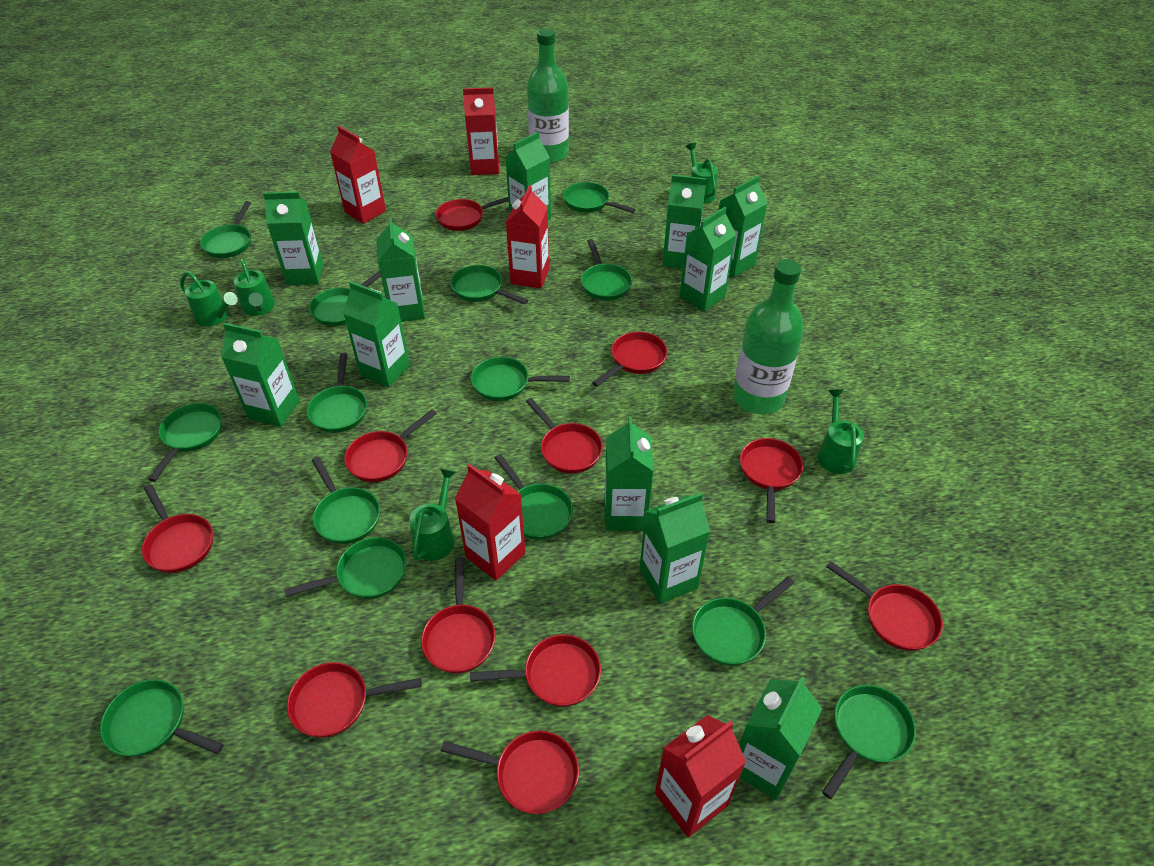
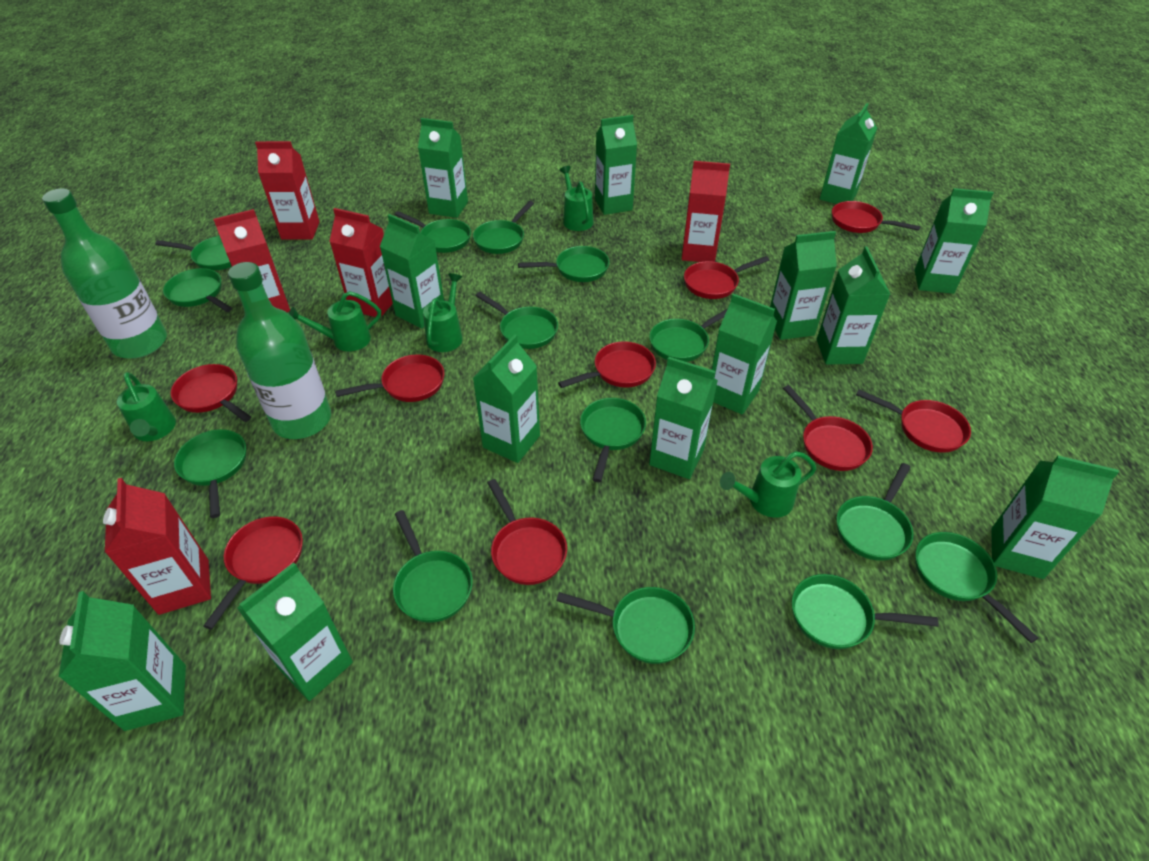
green carton: 11 -> 13
red pan: 11 -> 9

